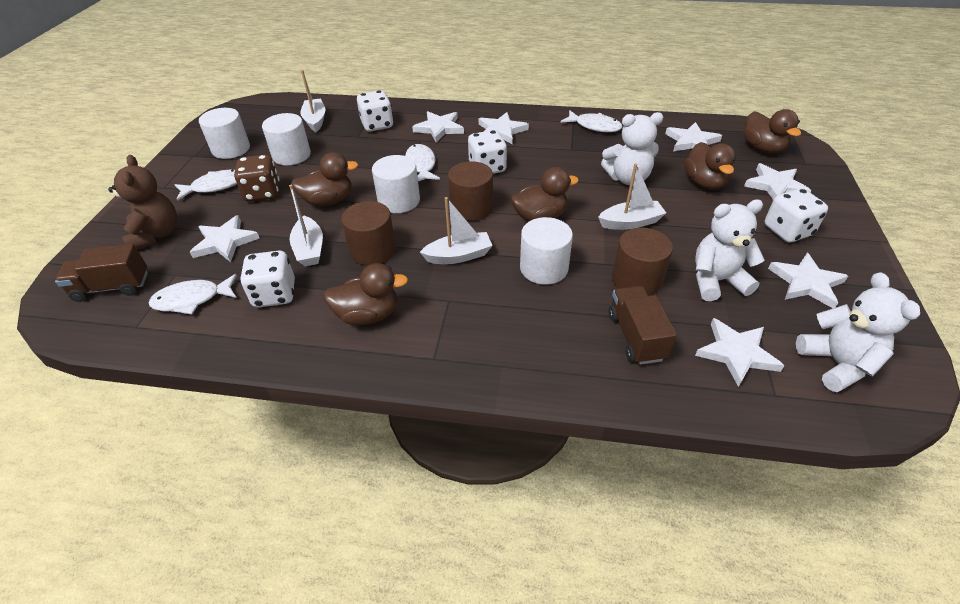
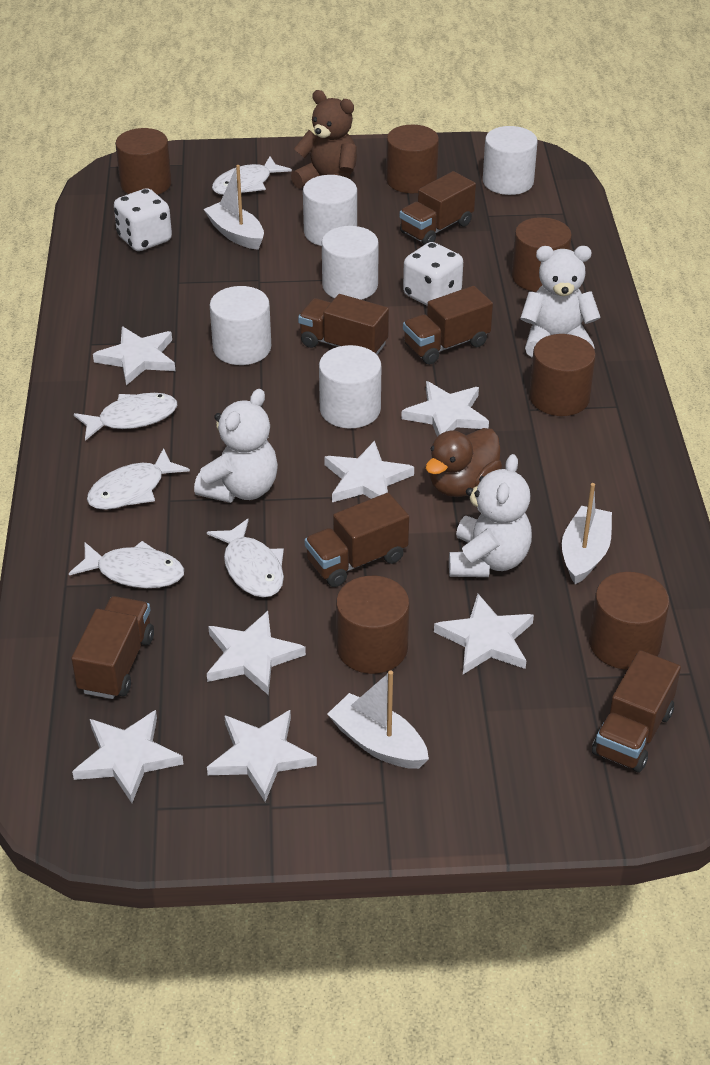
brown cylinder: 3 -> 6
brown dice: 1 -> 0
brown duck: 5 -> 1
brown truck: 2 -> 6
white boat: 4 -> 3
white cylinder: 4 -> 5
white dice: 4 -> 2
white fish: 4 -> 5

